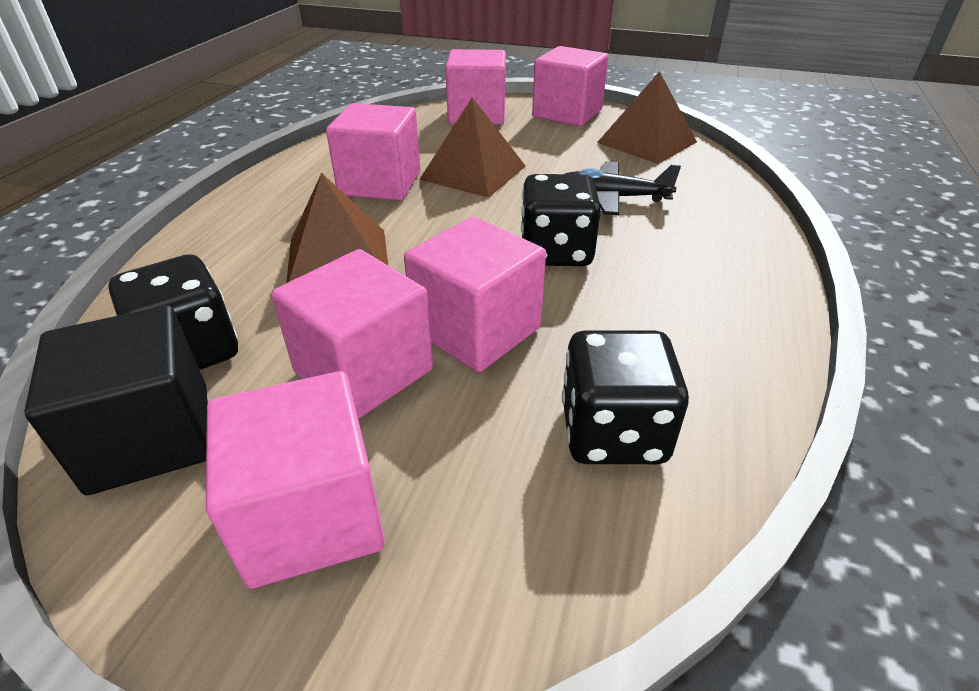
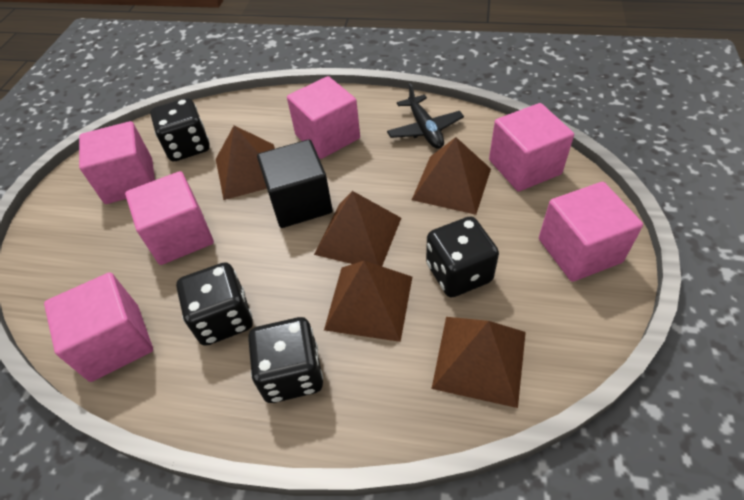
black dice: 3 -> 4
brown pyramid: 3 -> 5

